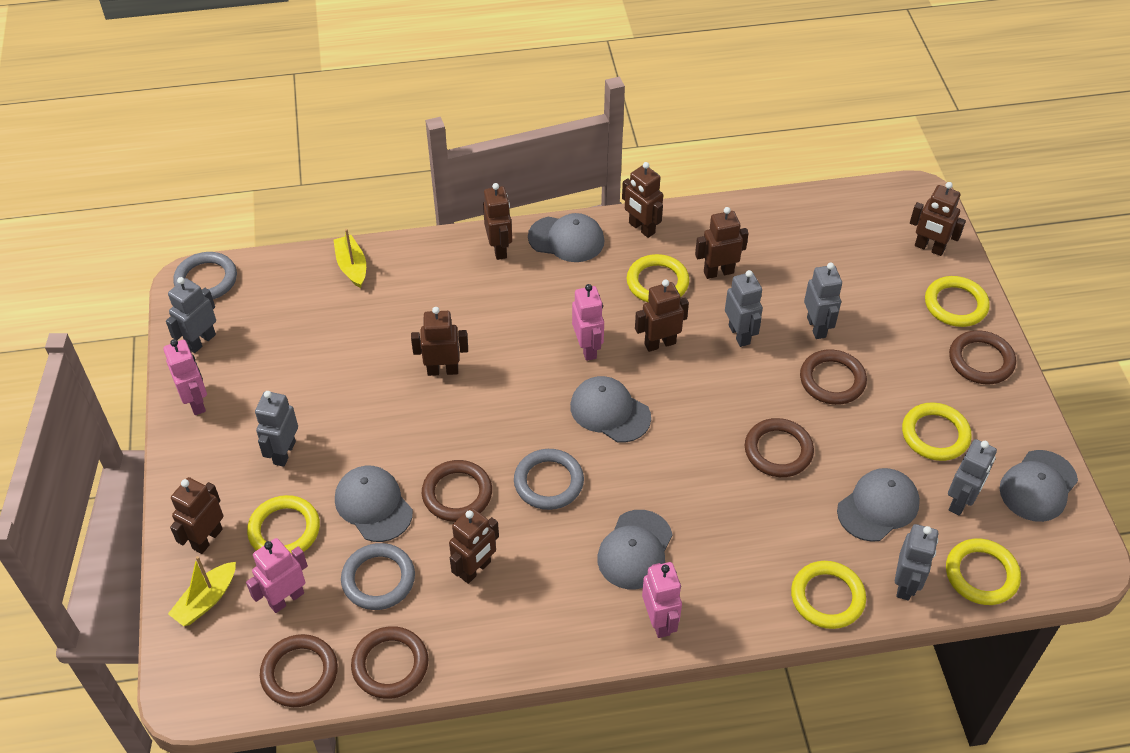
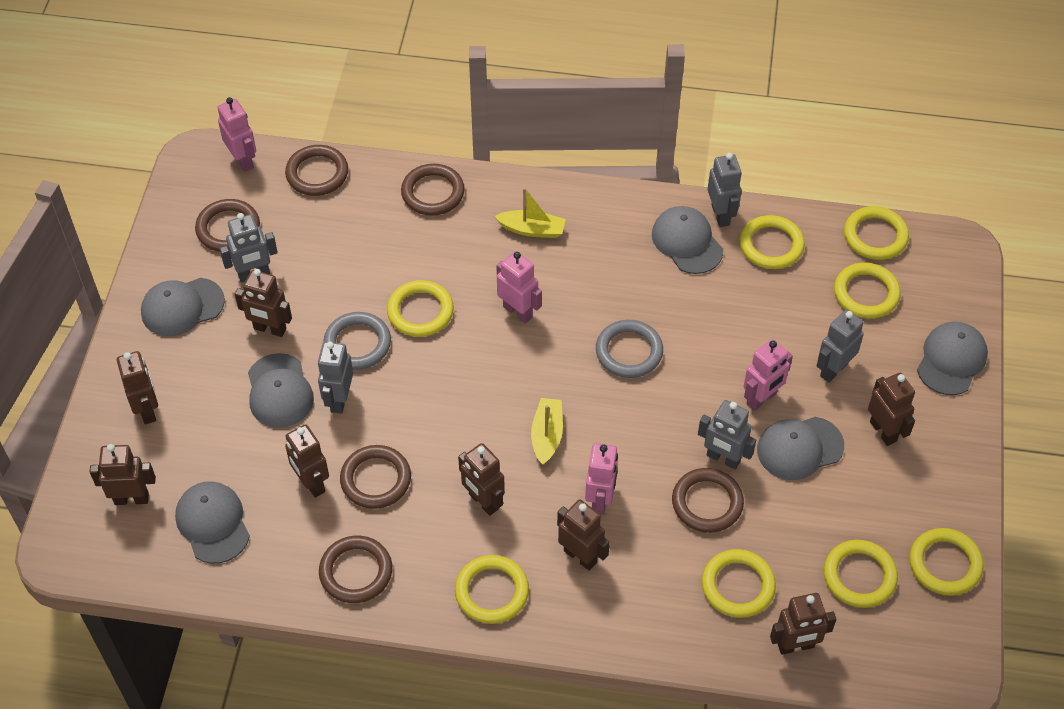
grey ring: 3 -> 2
grey robot: 6 -> 5
yellow ring: 6 -> 8

